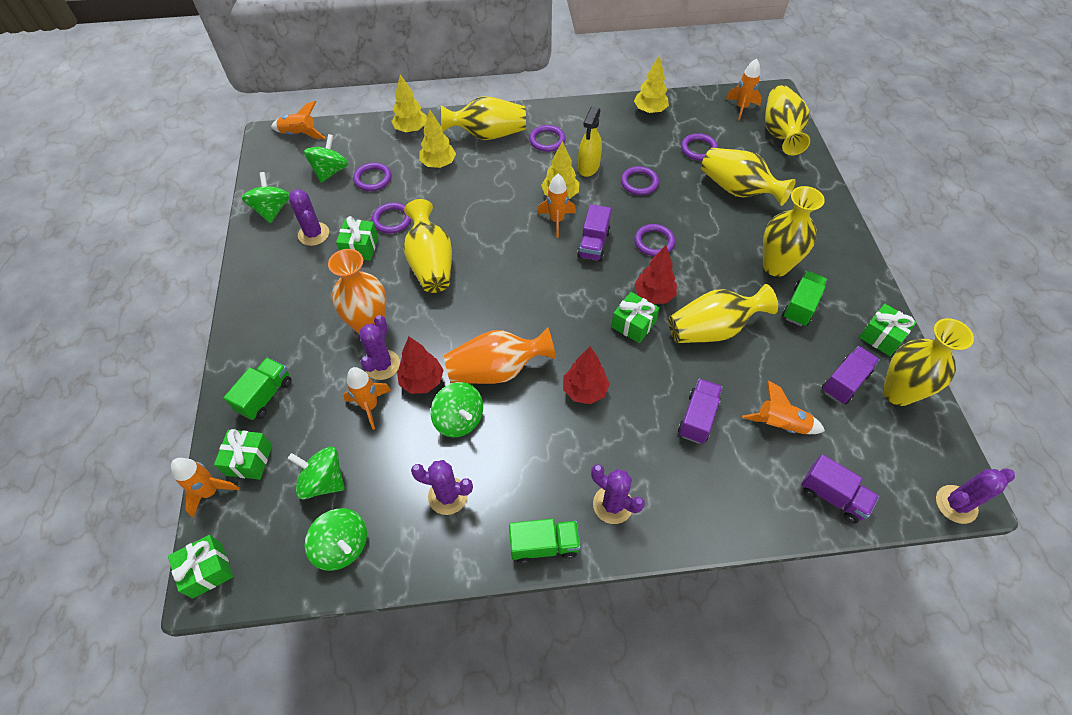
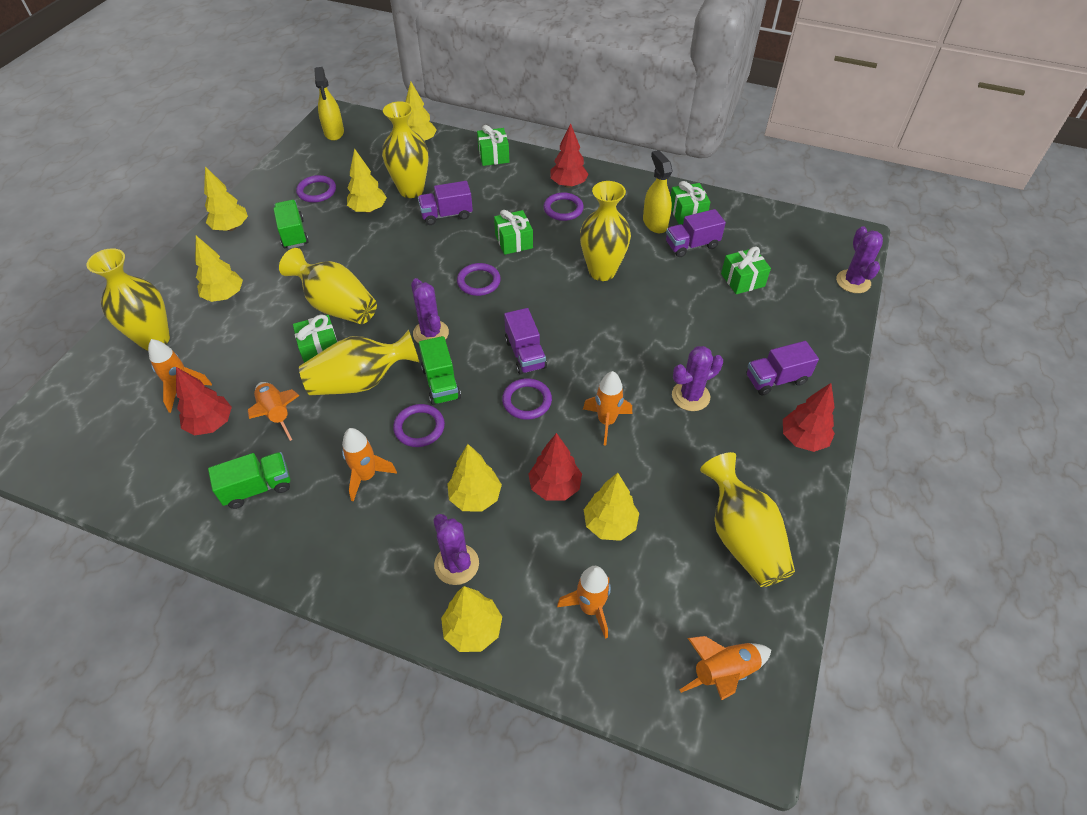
green spinning top: 5 -> 0
orange vase: 2 -> 0
purple cactus: 5 -> 4
purple ring: 6 -> 5
red tree: 3 -> 4
yellow spray bottle: 1 -> 2
yellow tree: 4 -> 7
yellow vase: 7 -> 6

